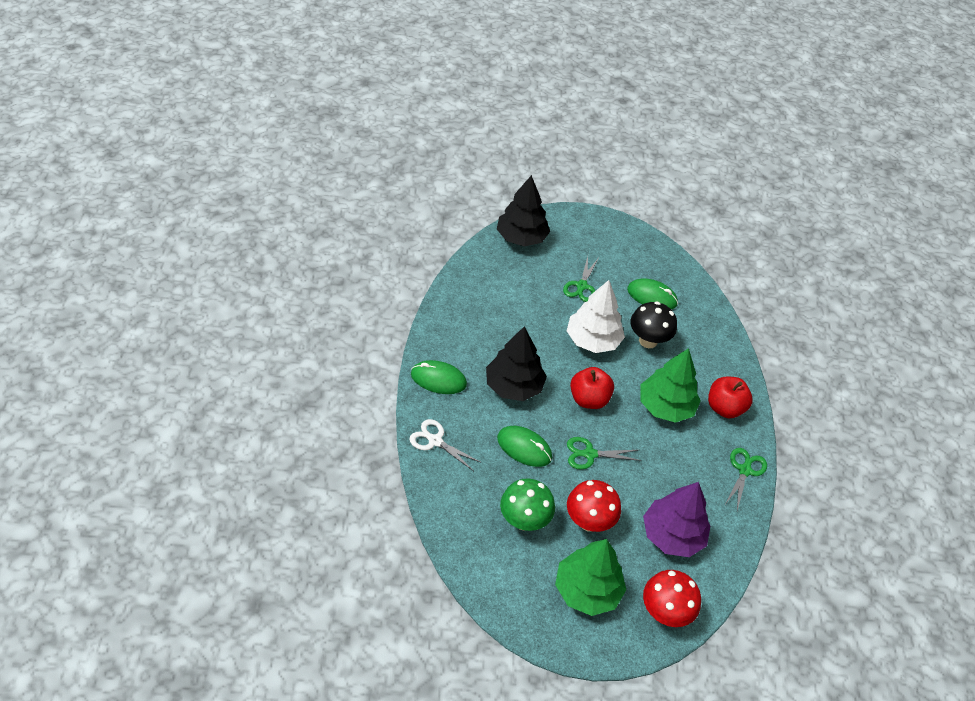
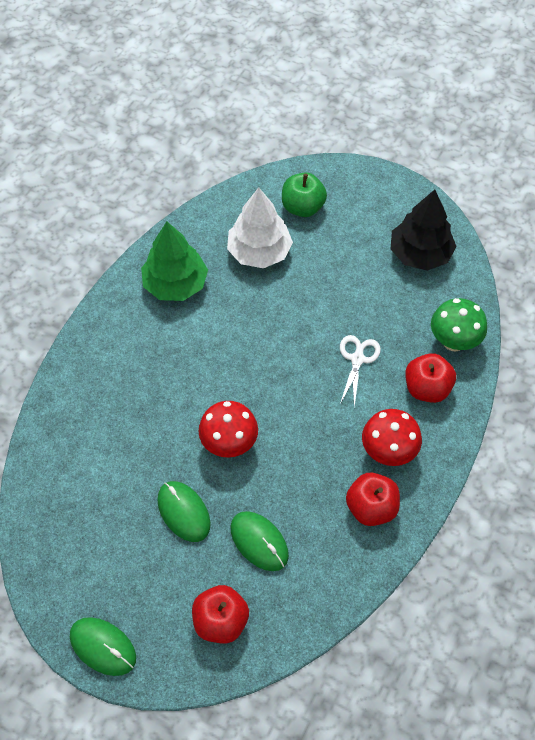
black mushroom: 1 -> 0
black tree: 2 -> 1
green apple: 0 -> 1
green scissors: 3 -> 0
green tree: 2 -> 1
purple tree: 1 -> 0
red apple: 2 -> 3

